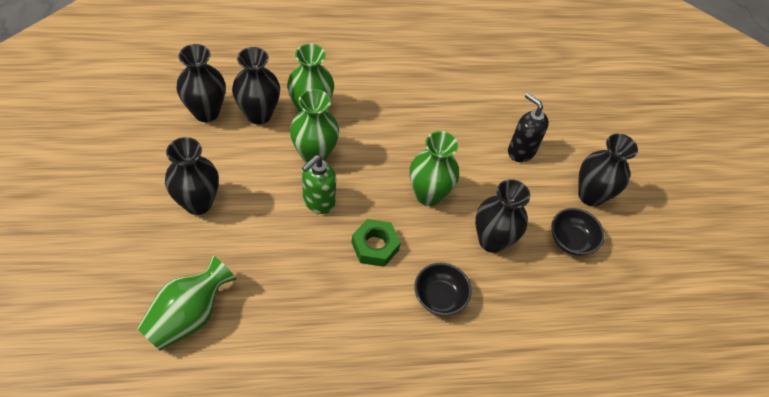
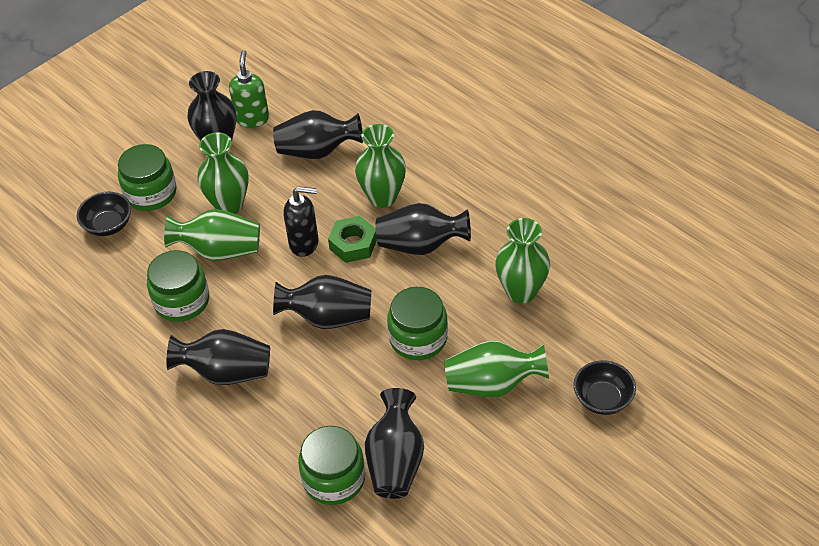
black vase: 5 -> 6
green jar: 0 -> 4
green vase: 4 -> 5

